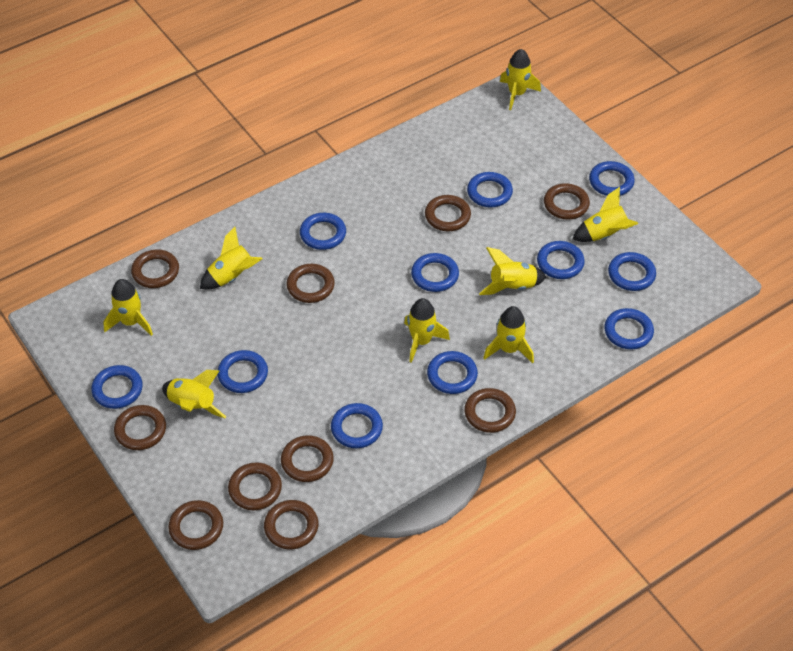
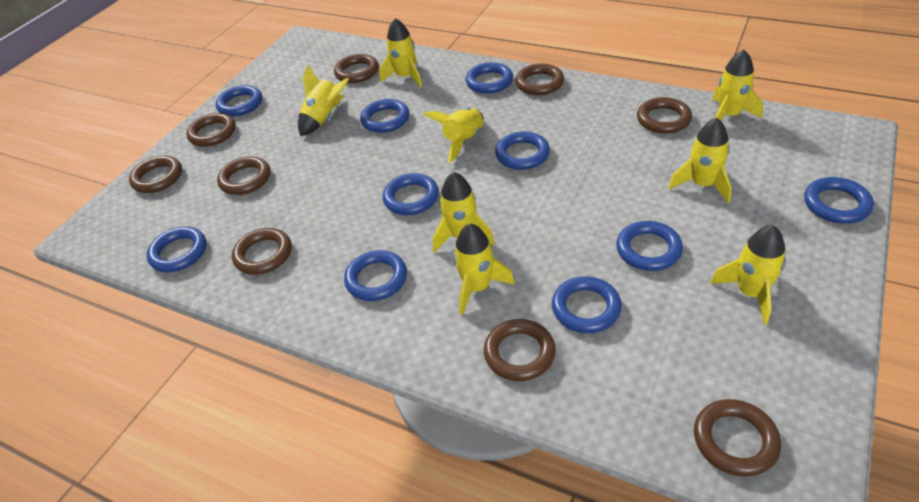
blue ring: 11 -> 10
brown ring: 10 -> 9

